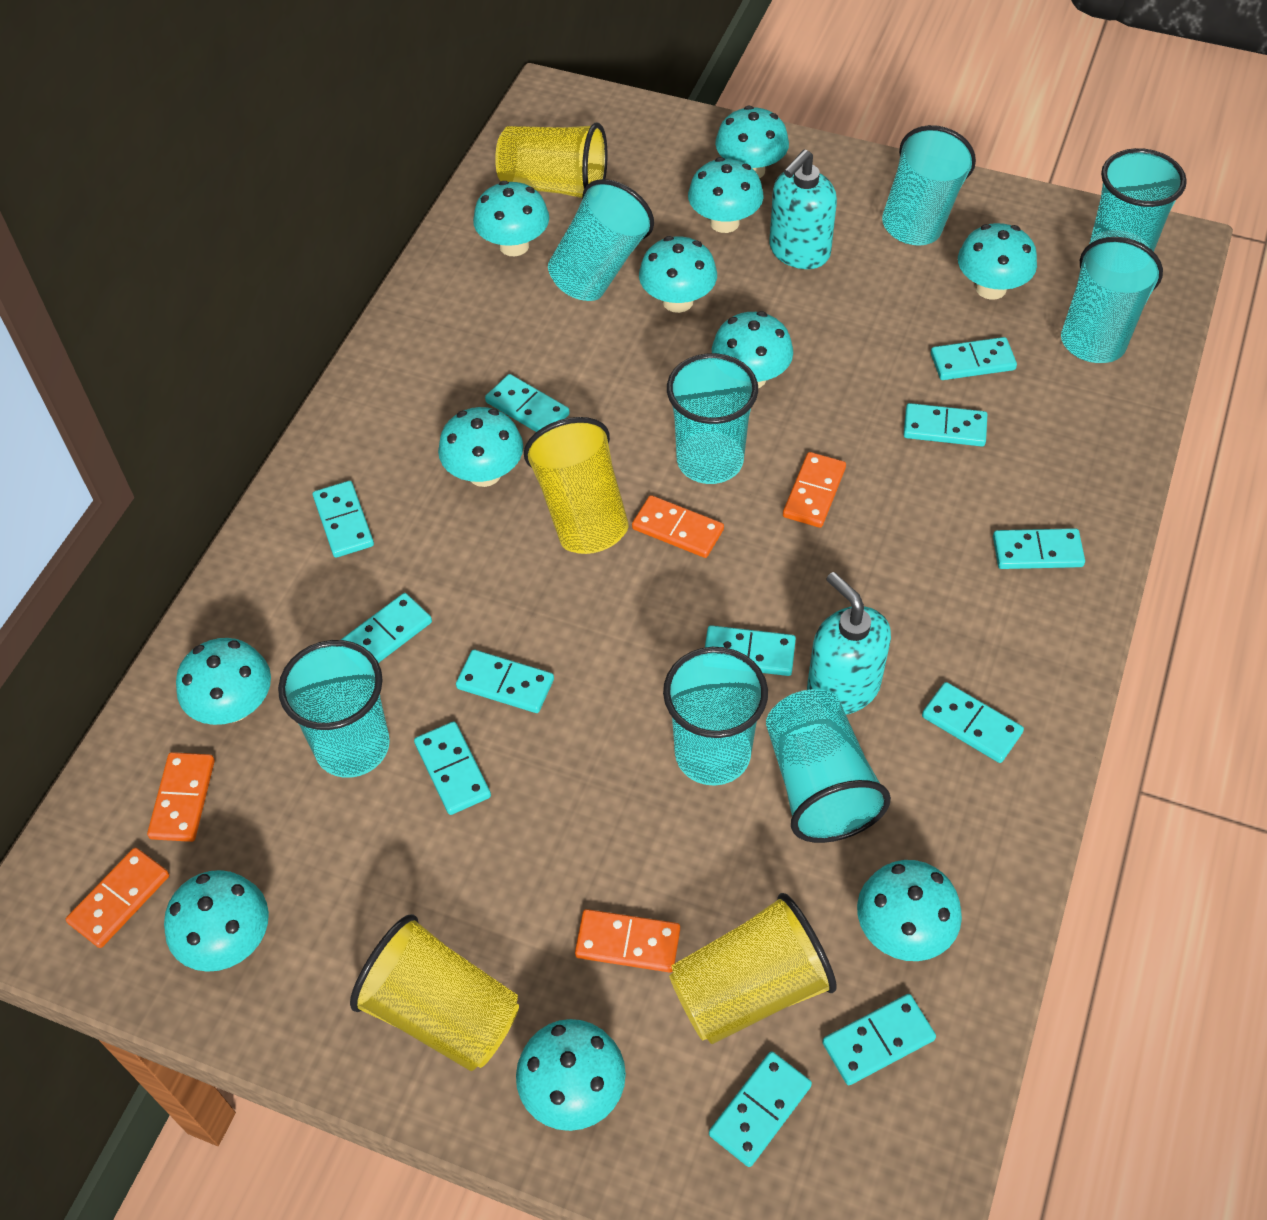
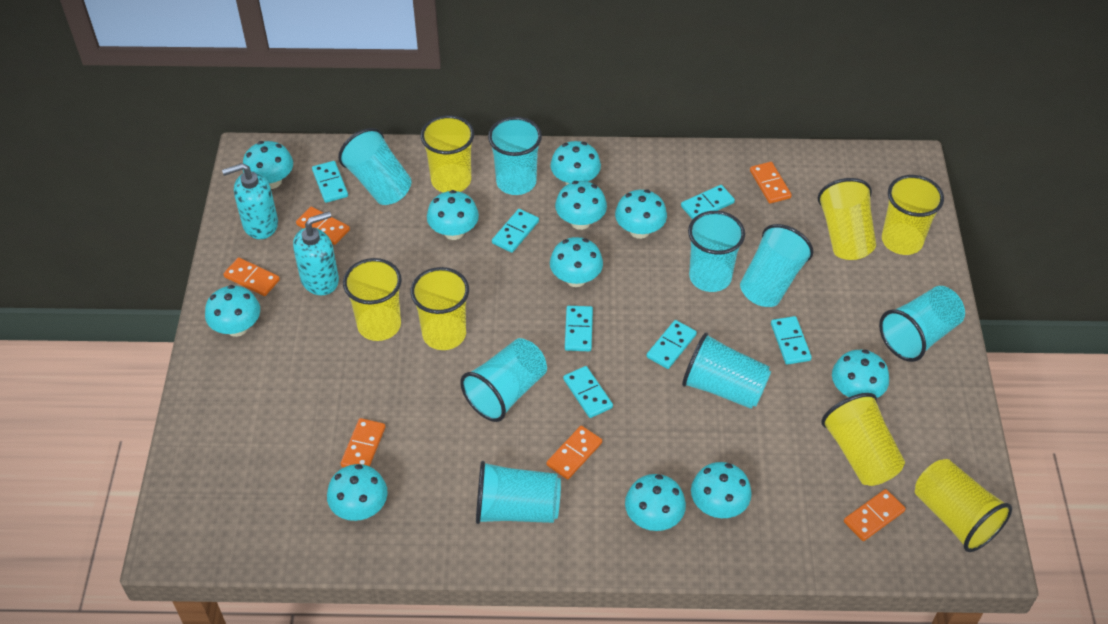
orange domino: 5 -> 6
turquoise domino: 12 -> 7
yellow cup: 4 -> 7

